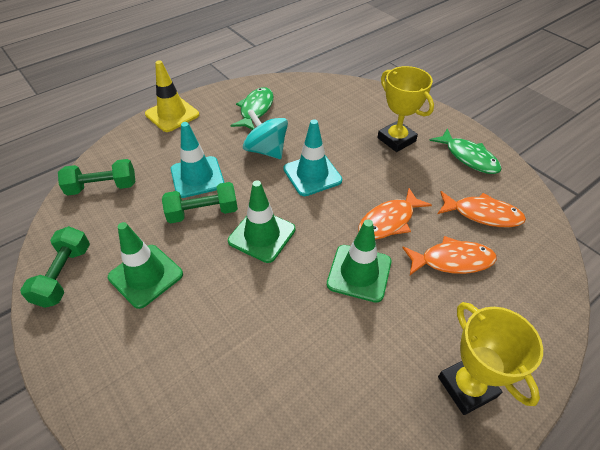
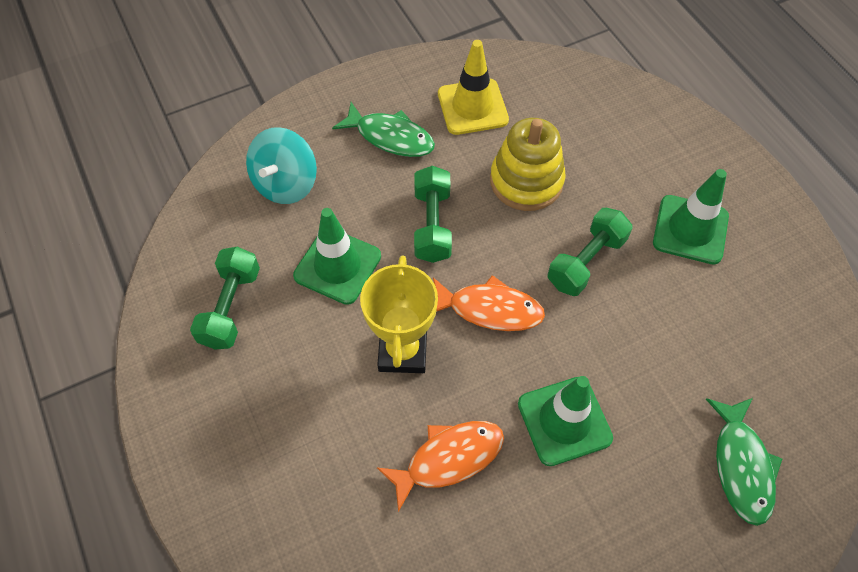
orange fish: 3 -> 2
turquoise traffic cone: 2 -> 0
yellow stacking toy: 0 -> 1
yellow trophy: 2 -> 1

